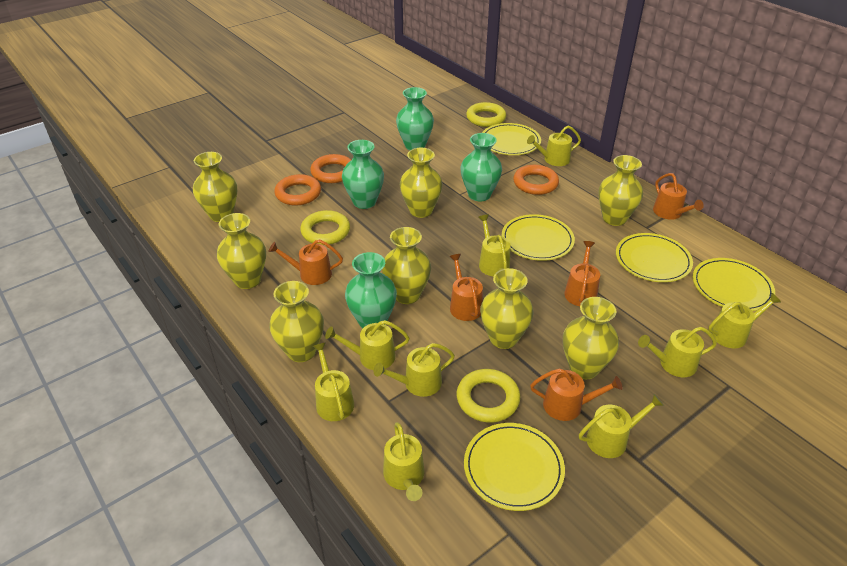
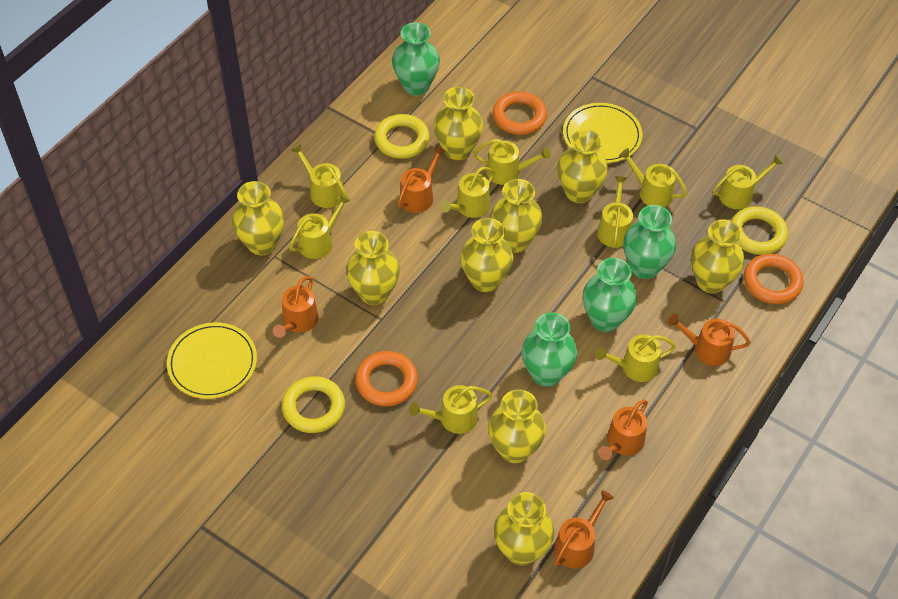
yellow plate: 5 -> 2
yellow vase: 8 -> 9

